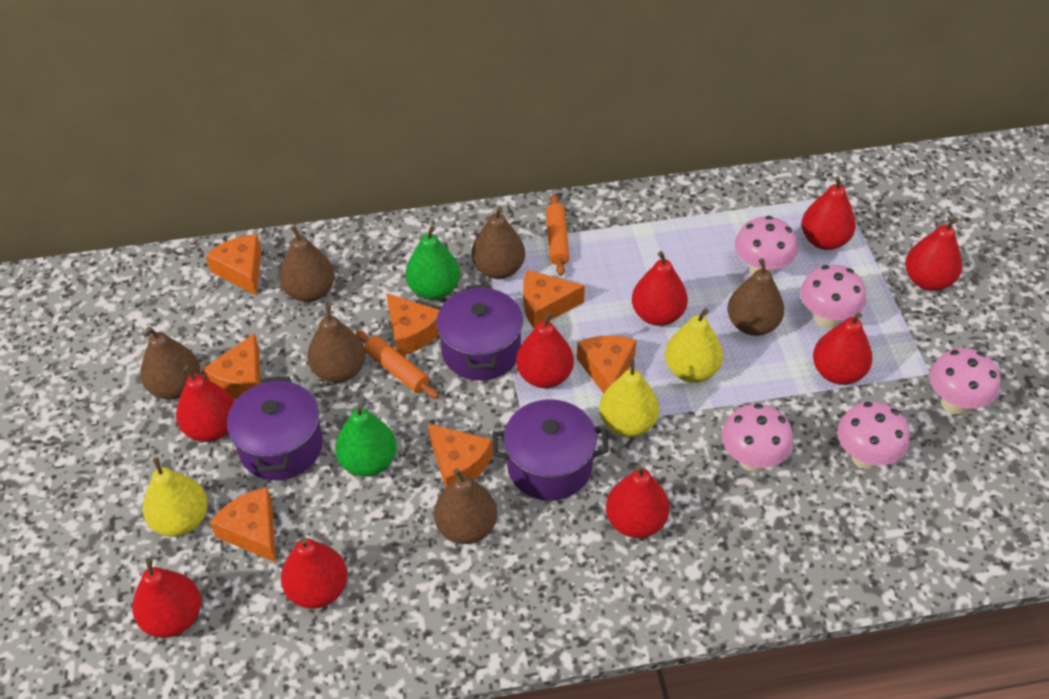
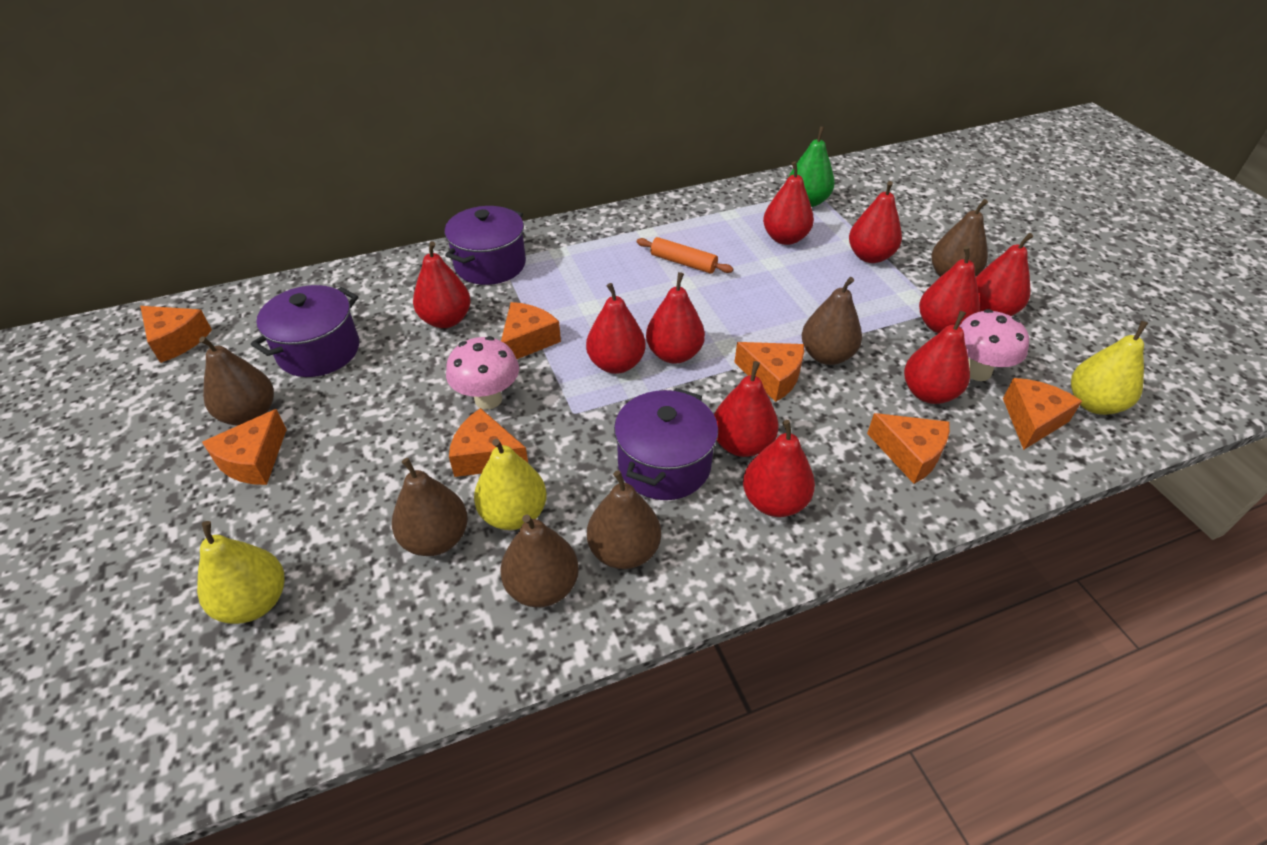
green pear: 2 -> 1
orange rolling pin: 2 -> 1
pink mushroom: 5 -> 2
red pear: 9 -> 10

